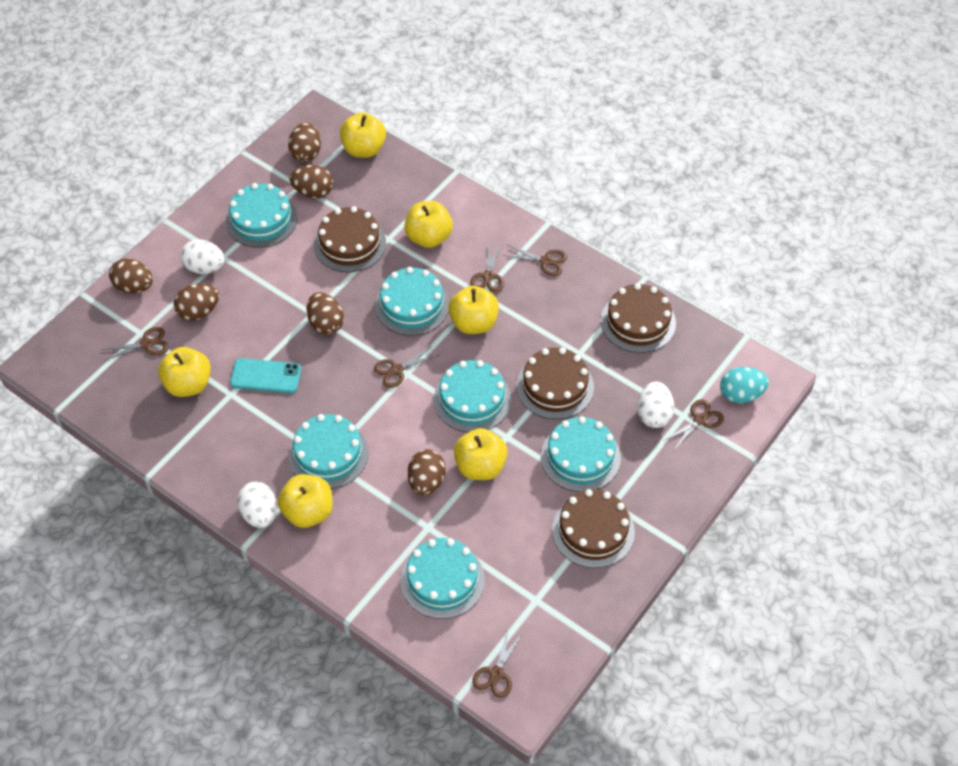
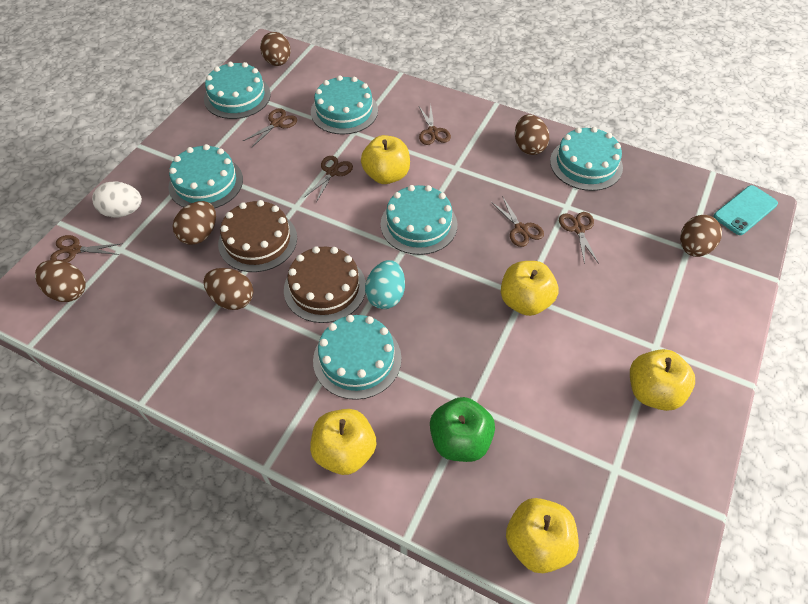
brown cake: 4 -> 2
green apple: 0 -> 1
white egg: 3 -> 1
yellow apple: 6 -> 5

